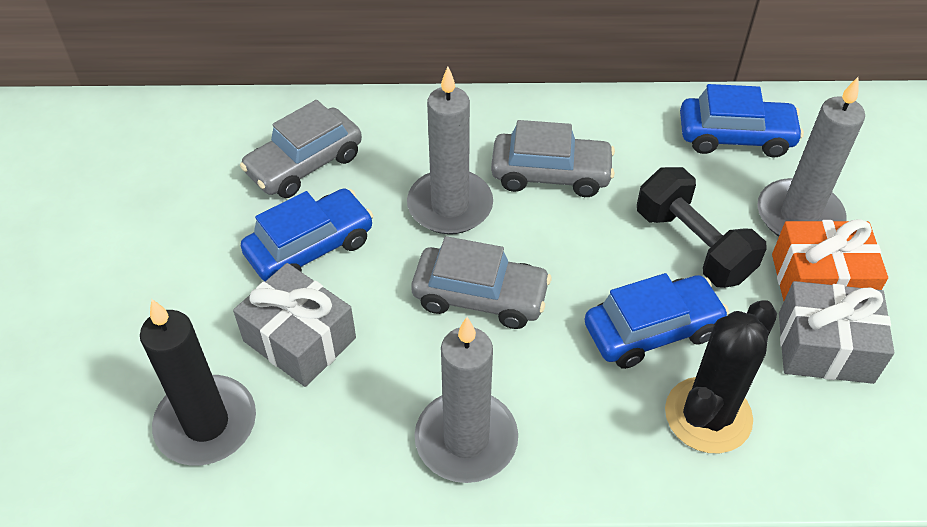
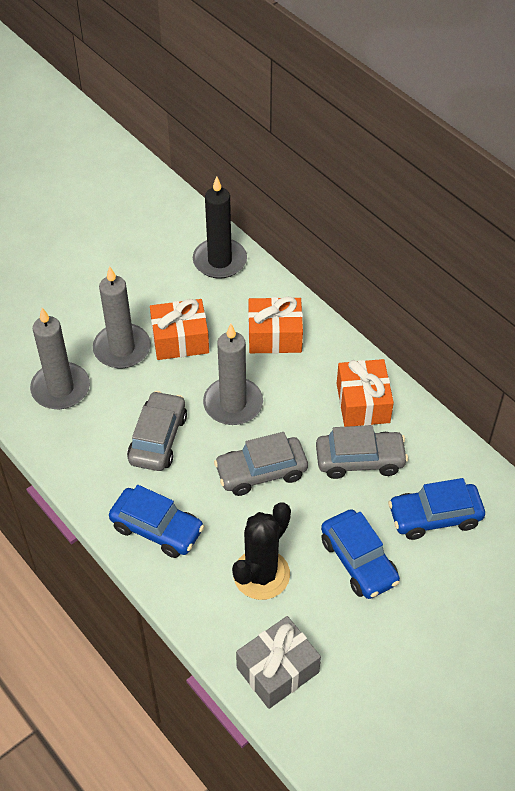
black dumbbell: 1 -> 0
grey gift: 2 -> 1
orange gift: 1 -> 3

